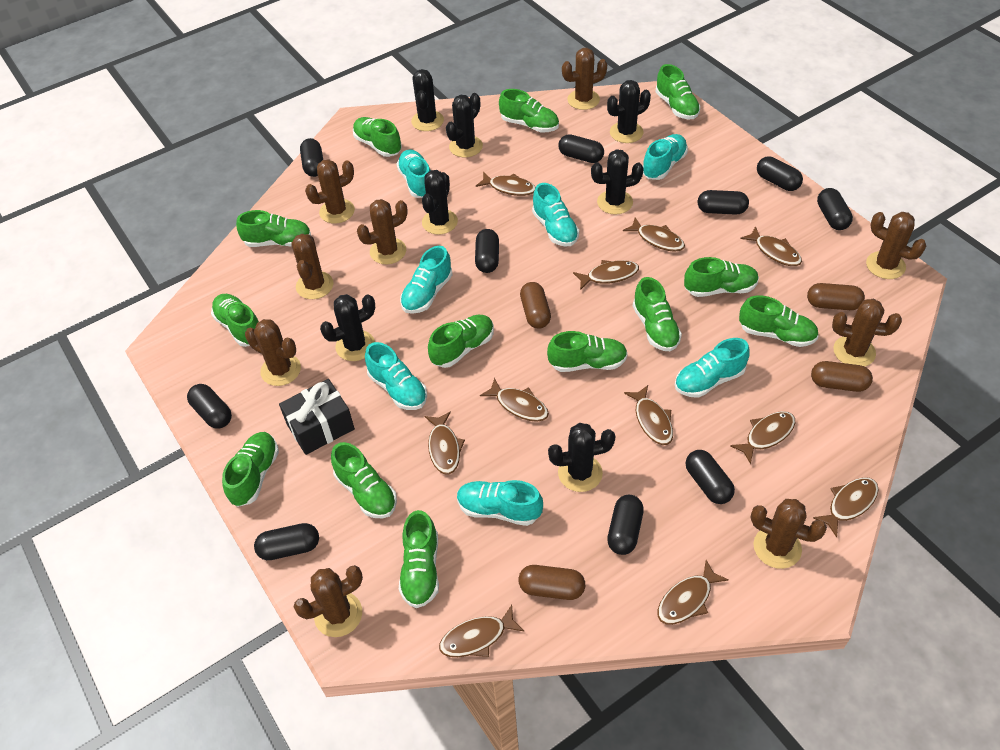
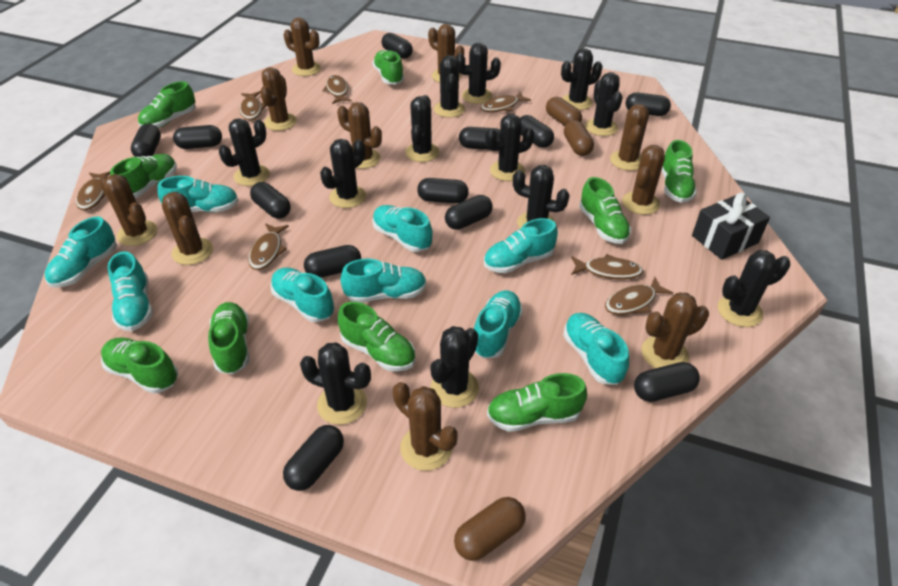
black cactus: 7 -> 12
black capsule: 10 -> 12
brown cactus: 9 -> 10
brown capsule: 4 -> 3
brown fish: 11 -> 7
green shoe: 13 -> 9
turquoise shoe: 7 -> 9

